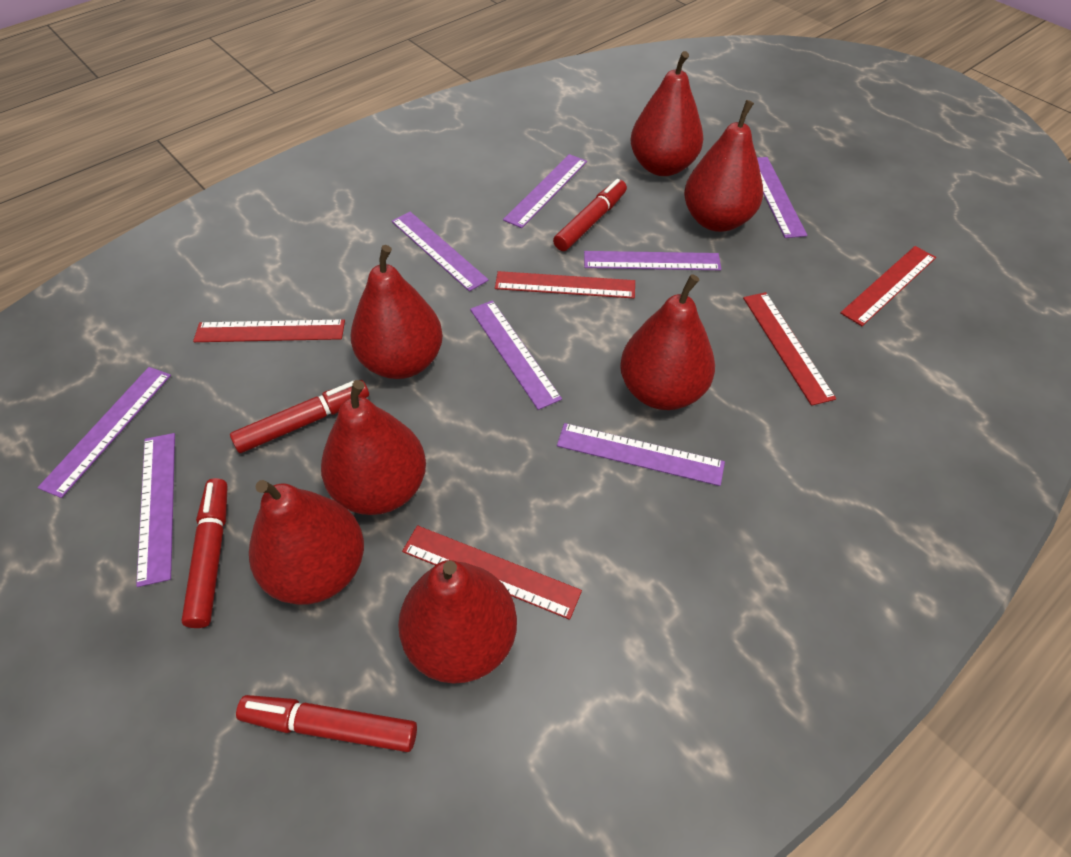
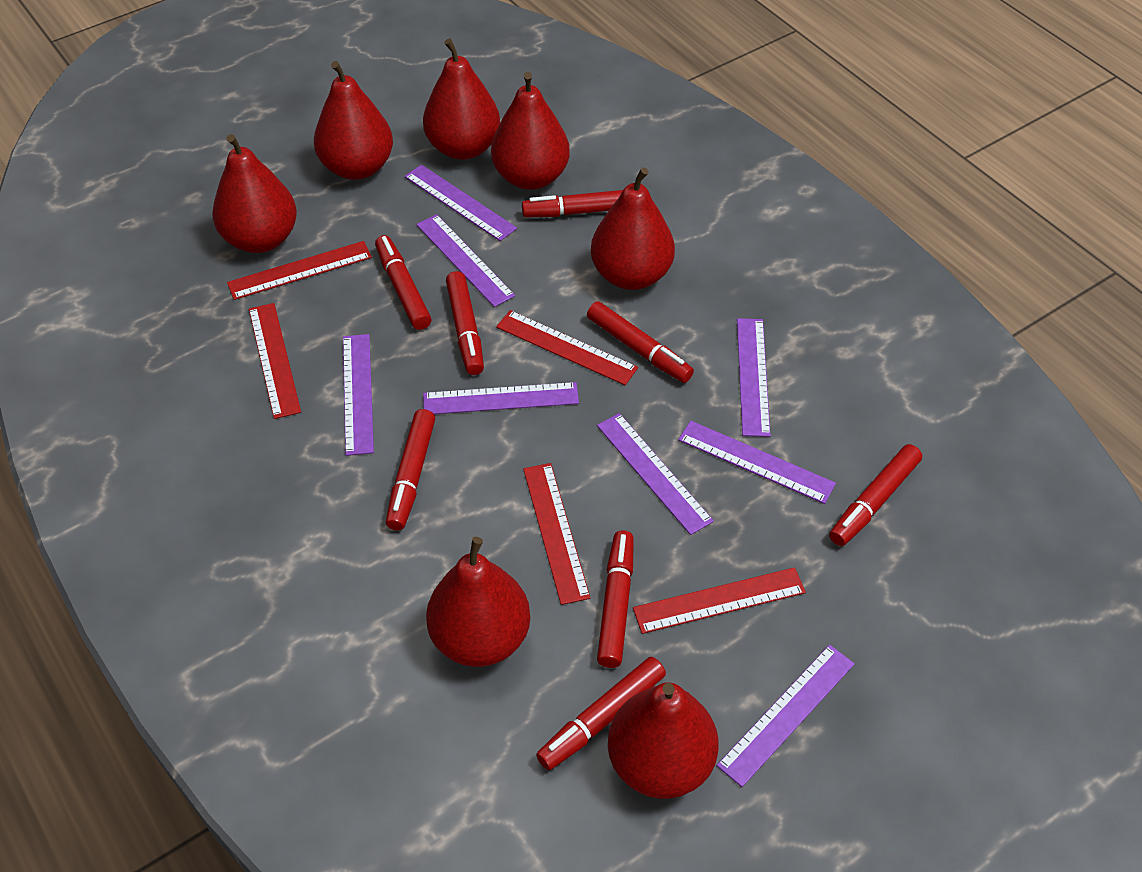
red marker: 4 -> 8

